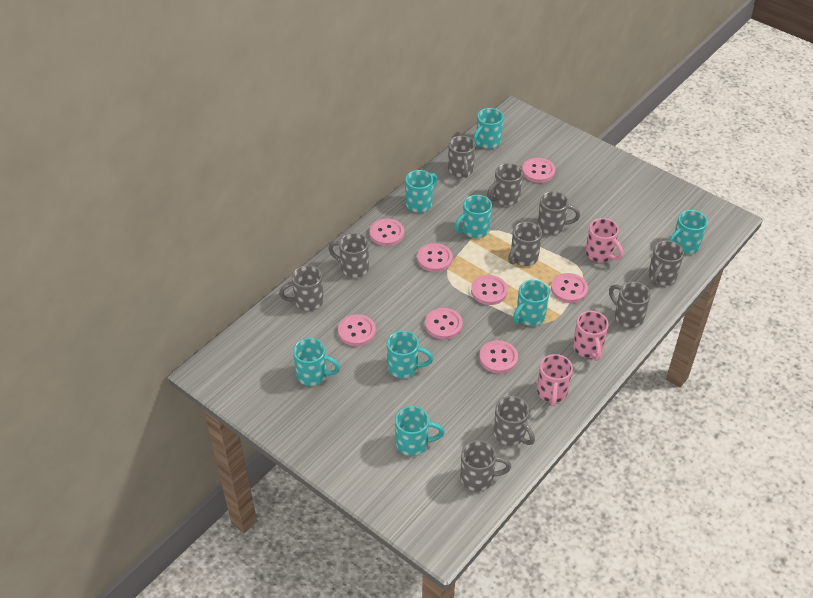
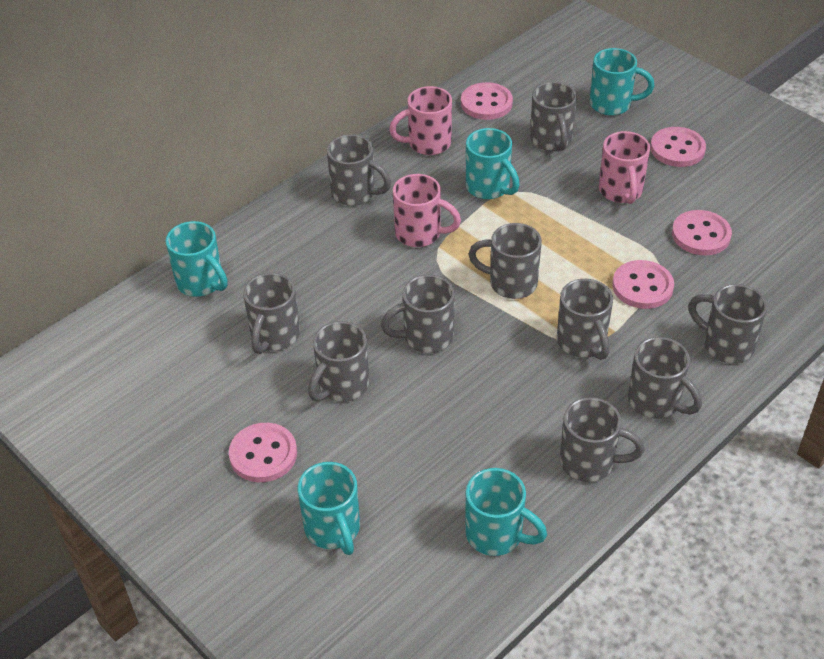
pink button: 8 -> 5
turquoise mug: 8 -> 5

